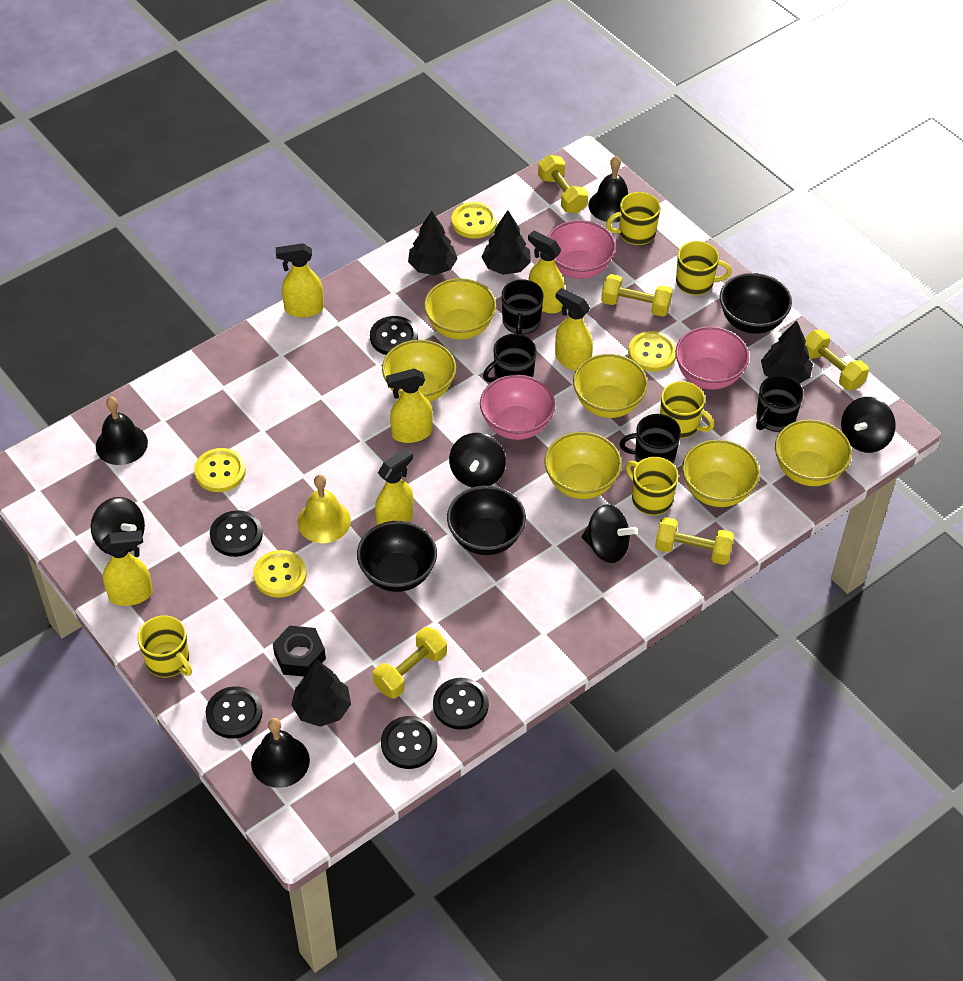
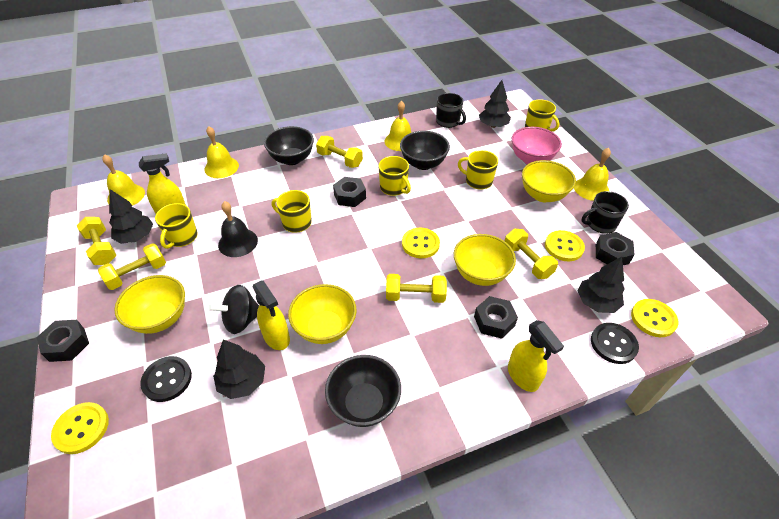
black bell: 3 -> 1
black button: 5 -> 2
black mug: 4 -> 2
black nut: 1 -> 4
black spinning top: 4 -> 1
pink bowl: 3 -> 1
yellow bell: 1 -> 4
yellow bowl: 6 -> 4
yellow spray bottle: 6 -> 3

